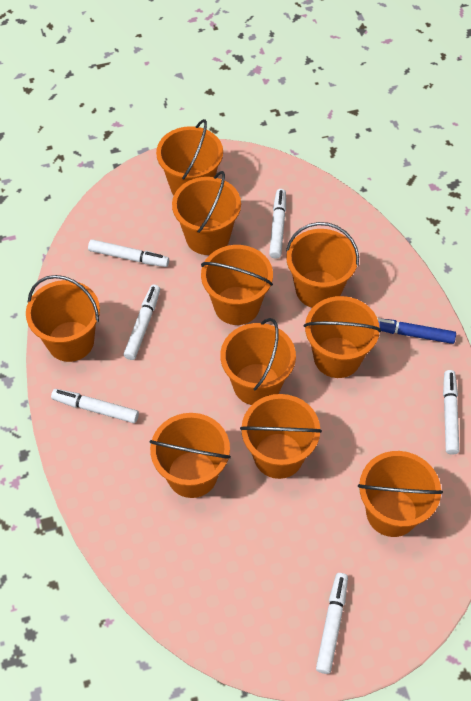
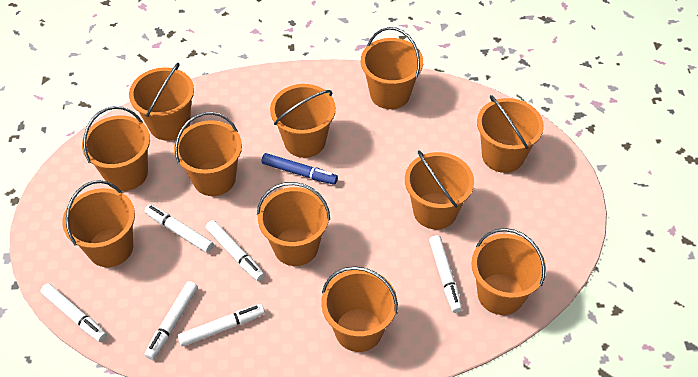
orange bucket: 10 -> 11

